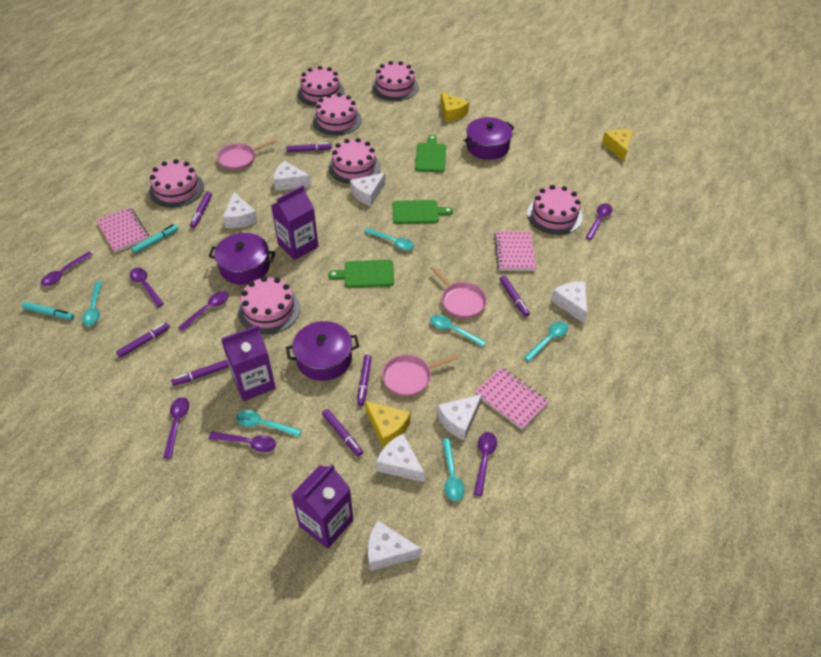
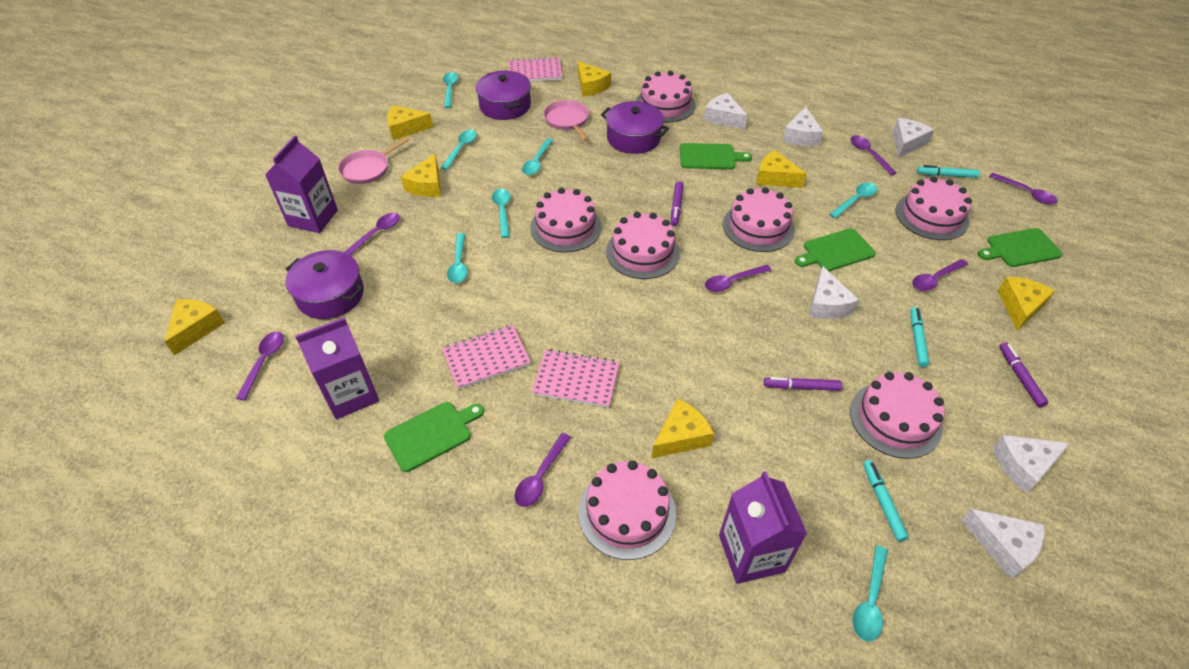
green cutting board: 3 -> 4
pink pan: 3 -> 2
purple marker: 7 -> 3
turquoise marker: 2 -> 3
turquoise spoon: 6 -> 7
white cheese: 7 -> 6
yellow cheese: 3 -> 7

